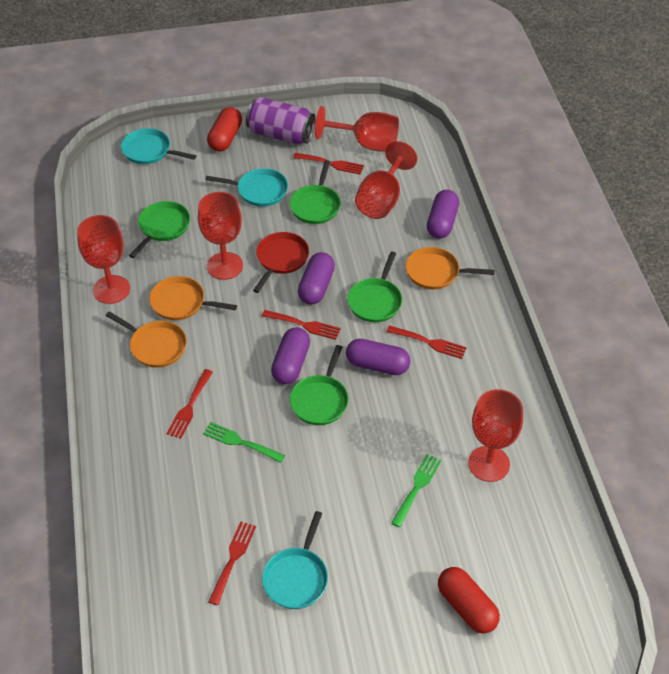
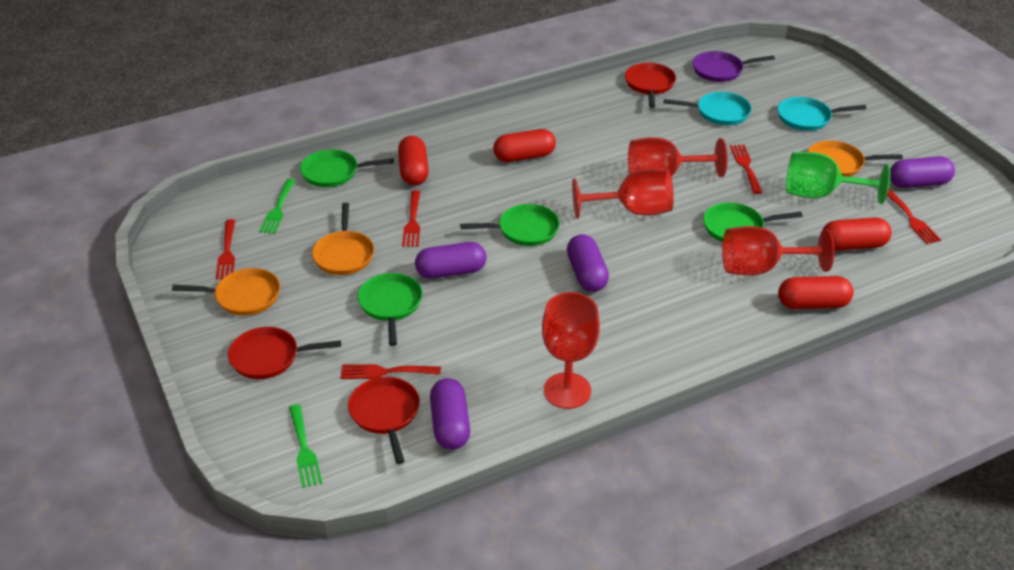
green goblet: 0 -> 1
purple can: 1 -> 0
purple pan: 0 -> 1
red capsule: 2 -> 4
red goblet: 5 -> 4
red pan: 1 -> 3
turquoise pan: 3 -> 2

